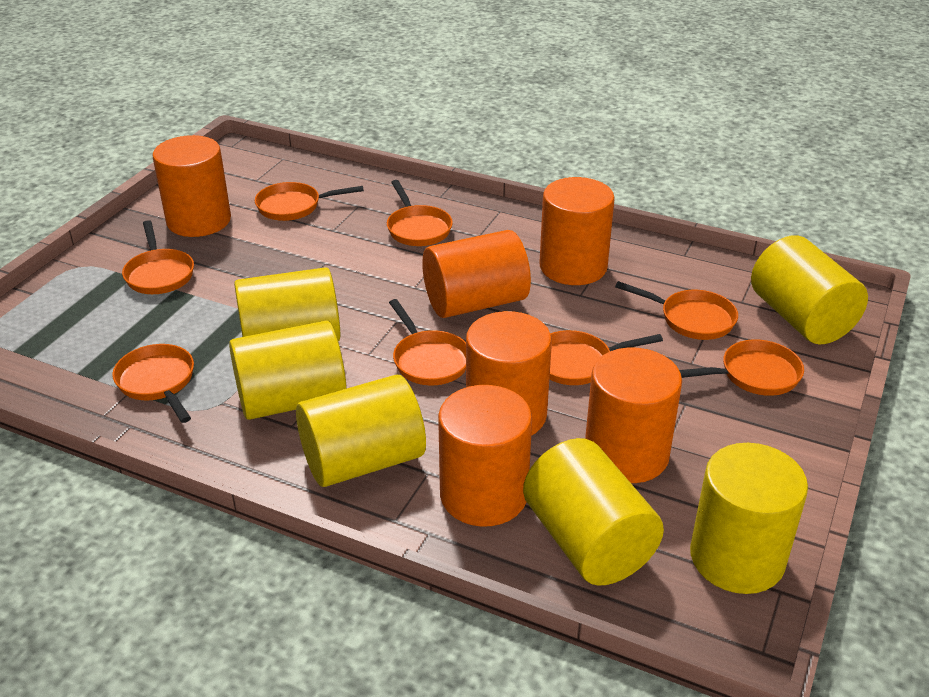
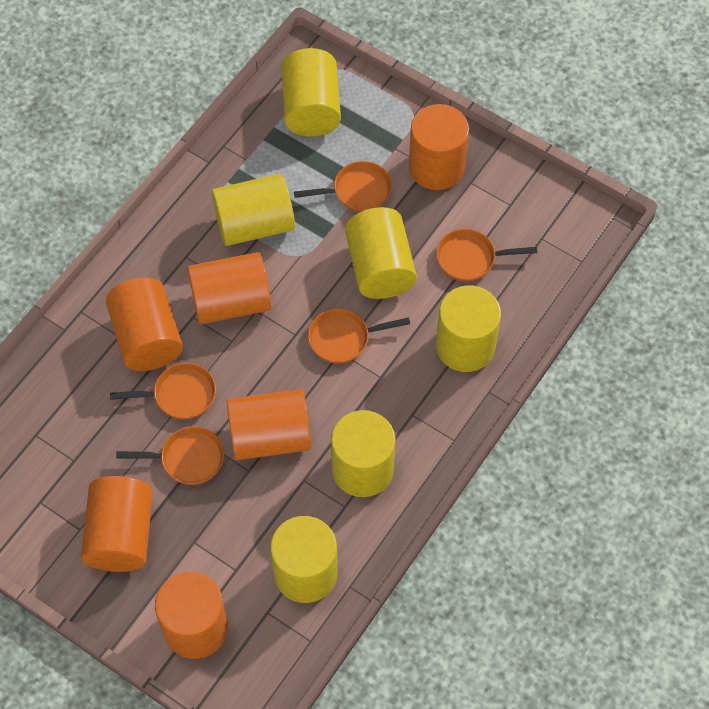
orange pan: 8 -> 5

